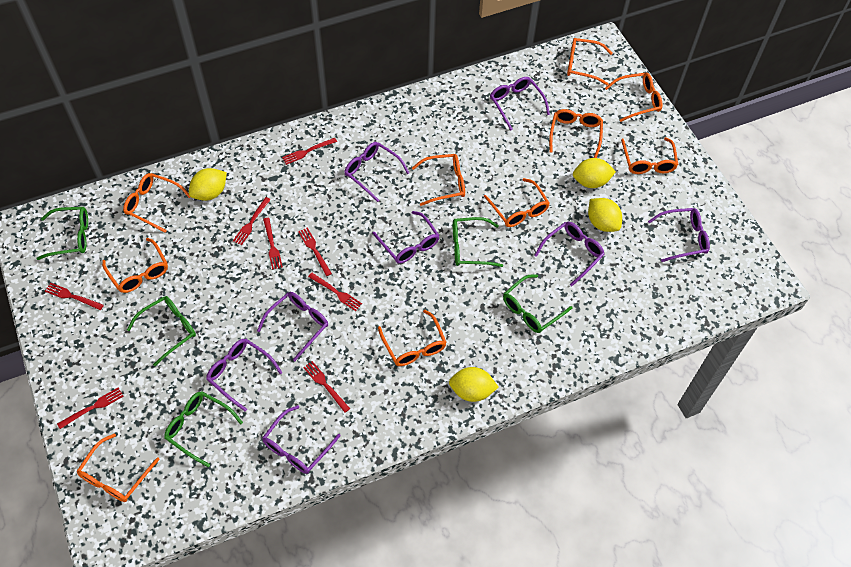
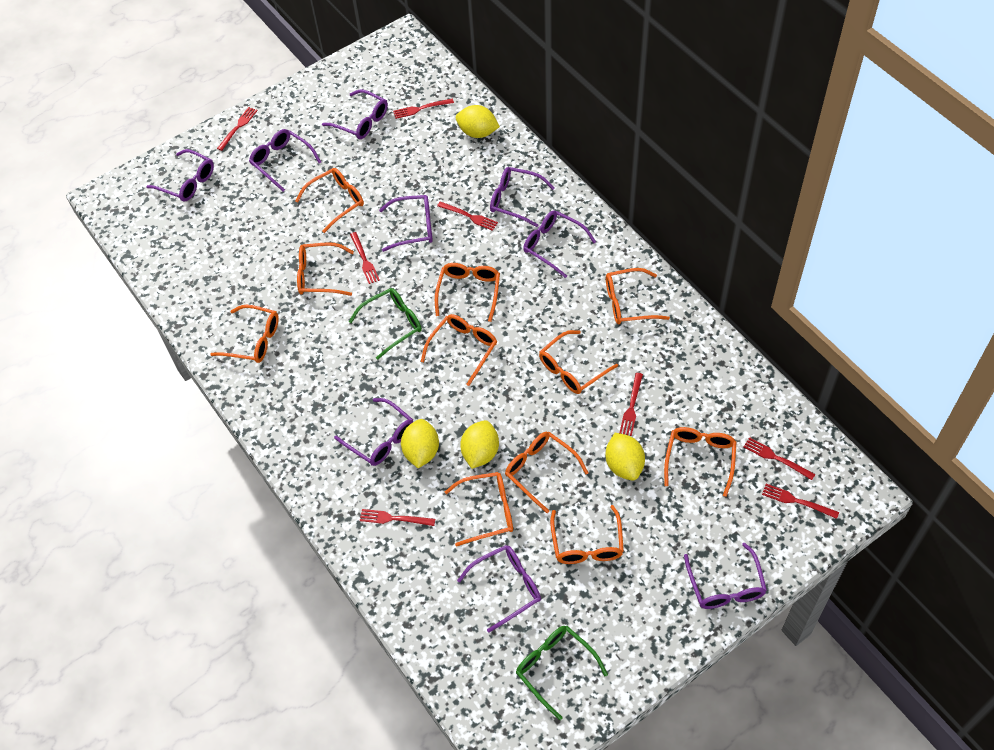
green glasses: 5 -> 2
orange glasses: 10 -> 11
purple glasses: 8 -> 9

